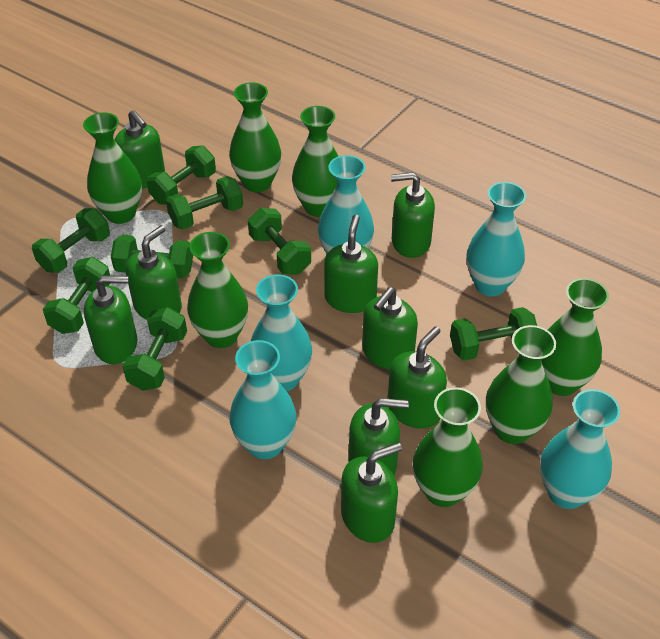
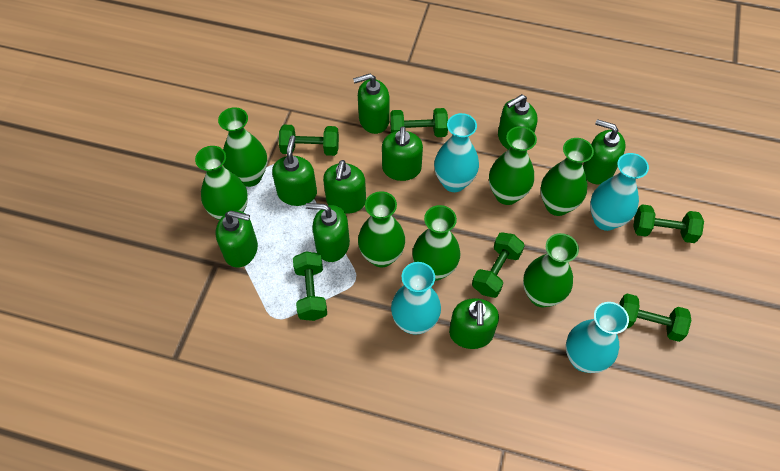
green dumbbell: 8 -> 6
turquoise vase: 5 -> 4

